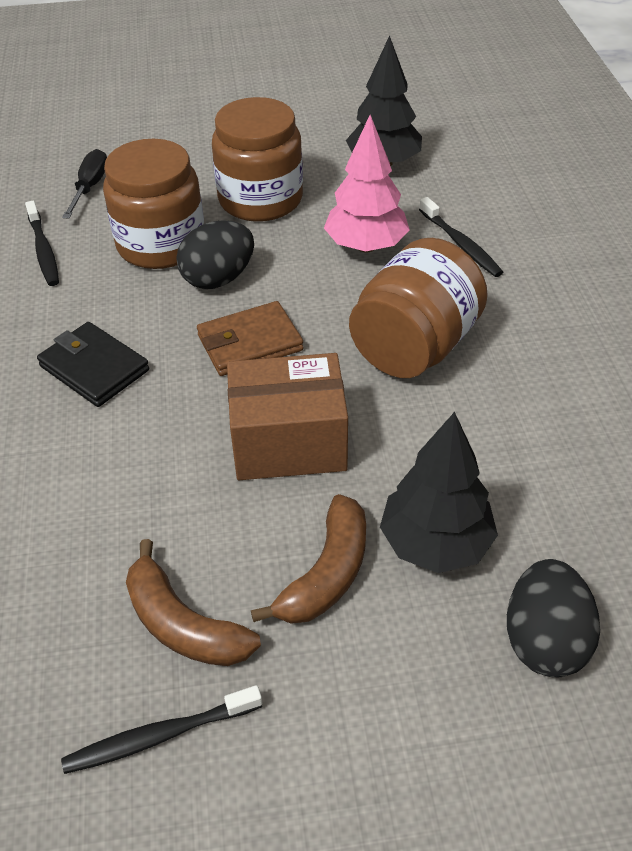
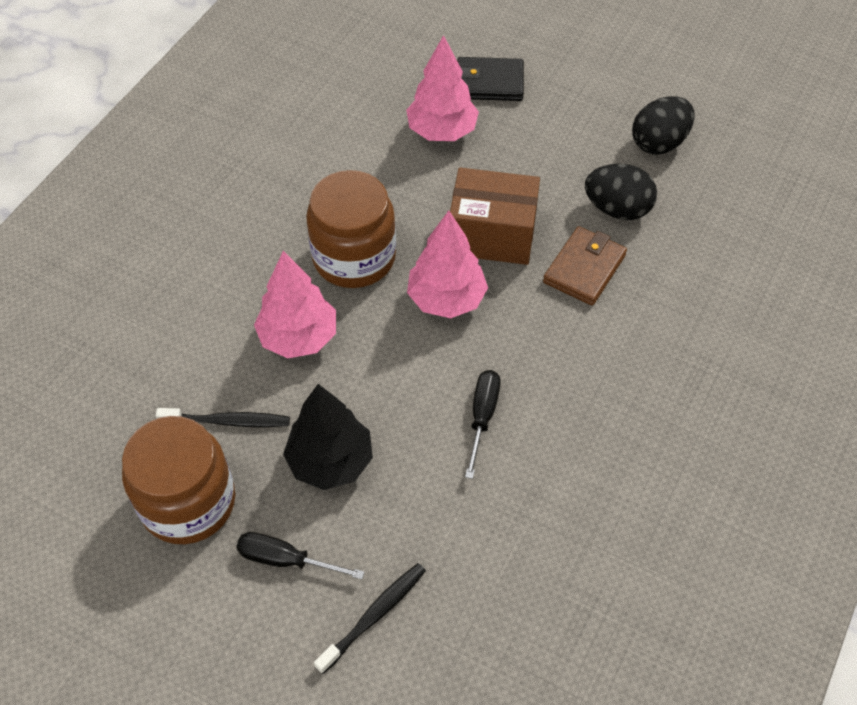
black screwdriver: 1 -> 2
black toothbrush: 3 -> 2
black tree: 2 -> 1
brown banana: 2 -> 0
brown jar: 3 -> 2
pink tree: 1 -> 3

